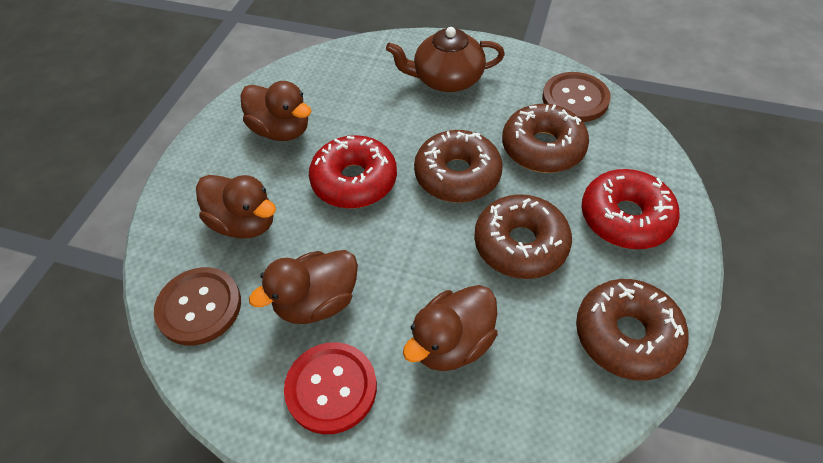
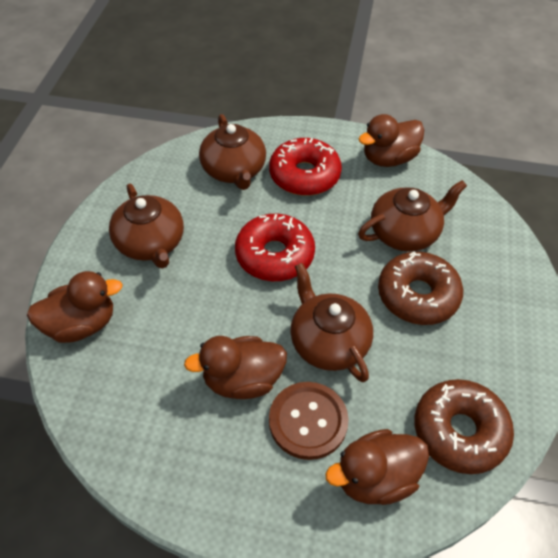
brown button: 2 -> 1
brown donut: 4 -> 2
brown teapot: 1 -> 4
red button: 1 -> 0

